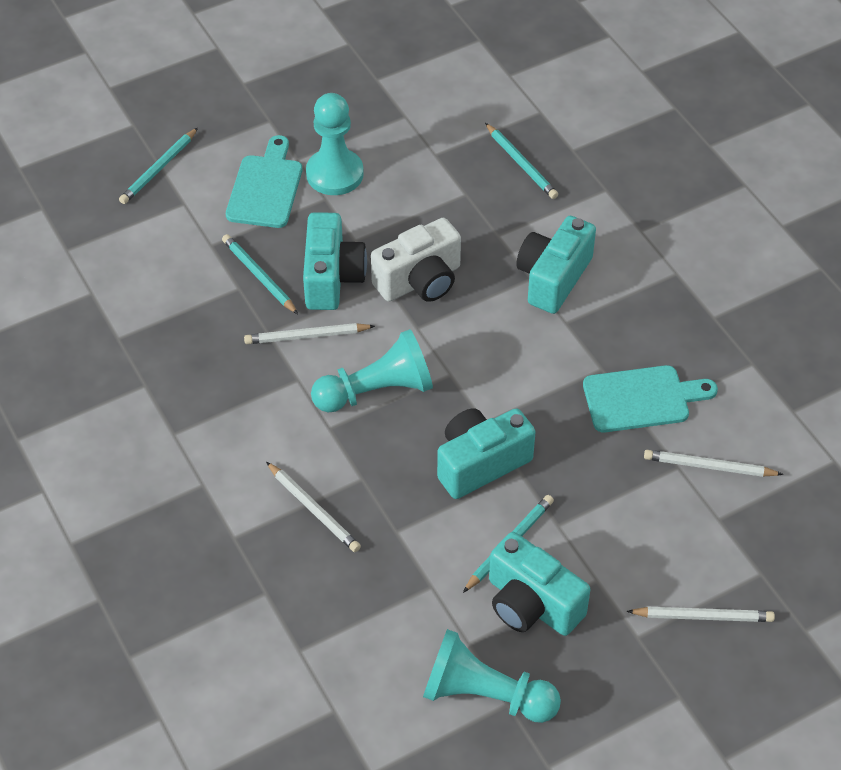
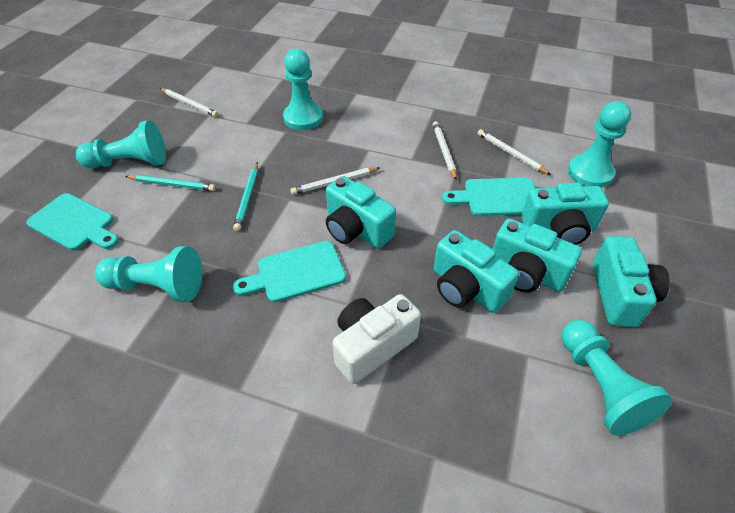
turquoise camera: 4 -> 5
turquoise cutting board: 2 -> 3
turquoise pawn: 3 -> 5
turquoise pencil: 4 -> 2

